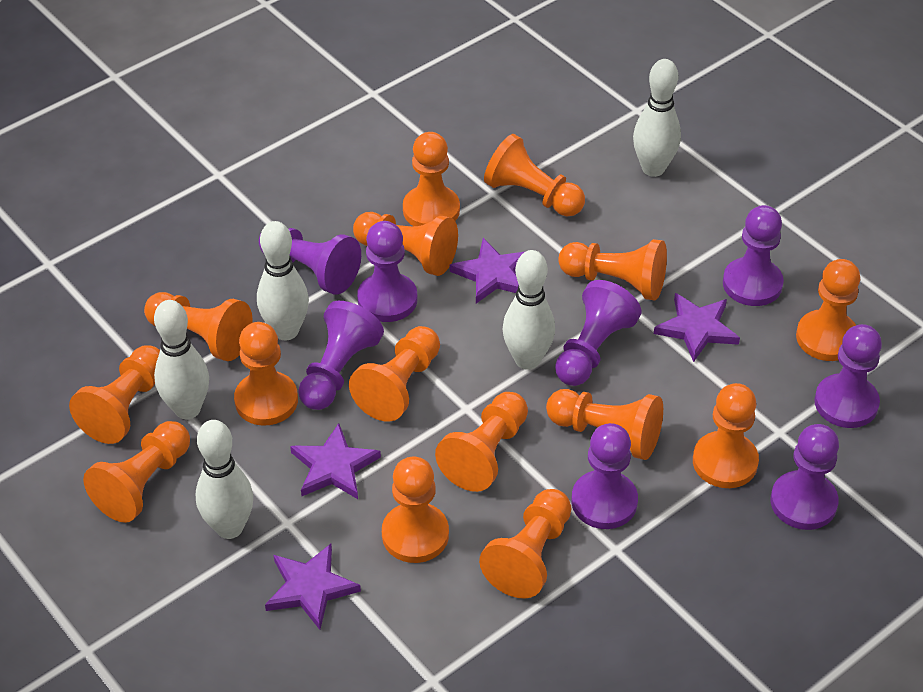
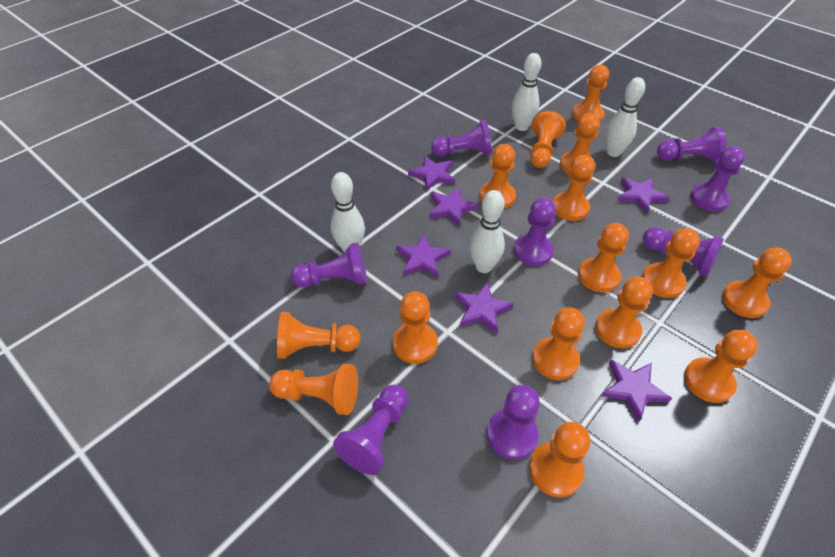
purple star: 4 -> 6
white bowling pin: 5 -> 4

